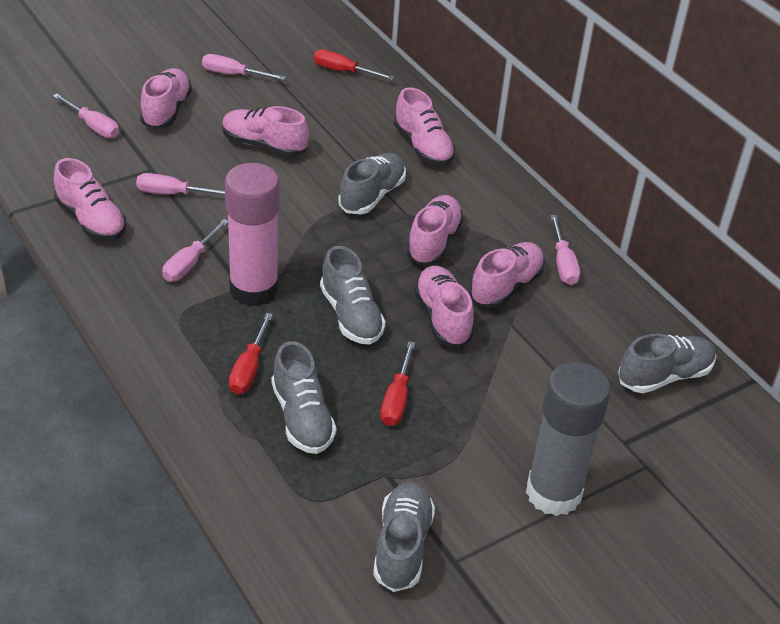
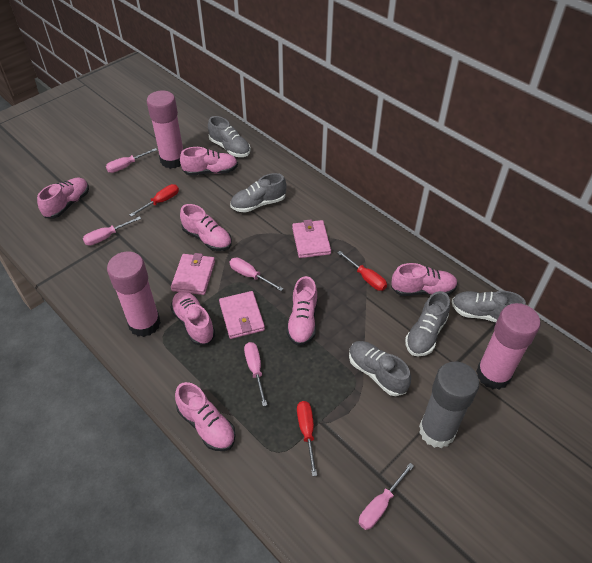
pink glue stick: 1 -> 3
pink wallet: 0 -> 3

